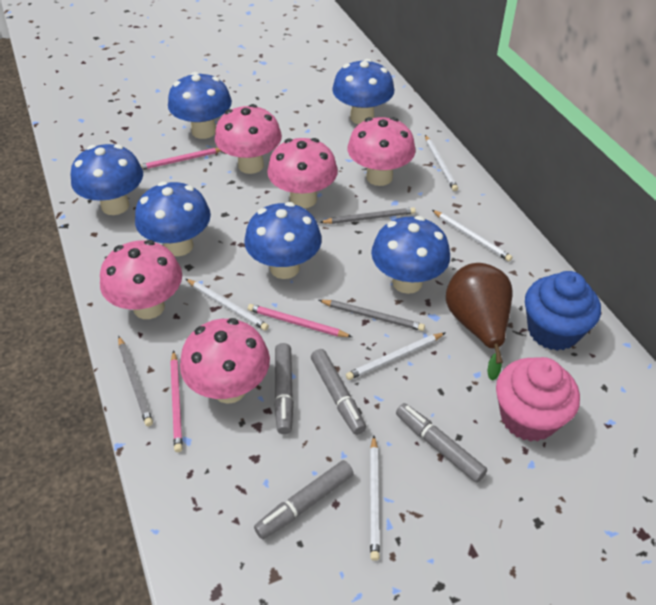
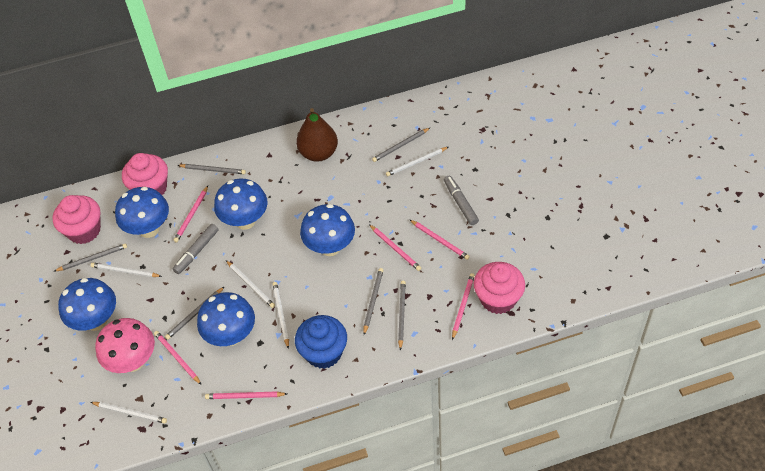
blue mushroom: 6 -> 5
grey marker: 4 -> 2
grey pencil: 3 -> 6
pink cupcake: 1 -> 3
pink mushroom: 5 -> 1
pink pencil: 3 -> 6

